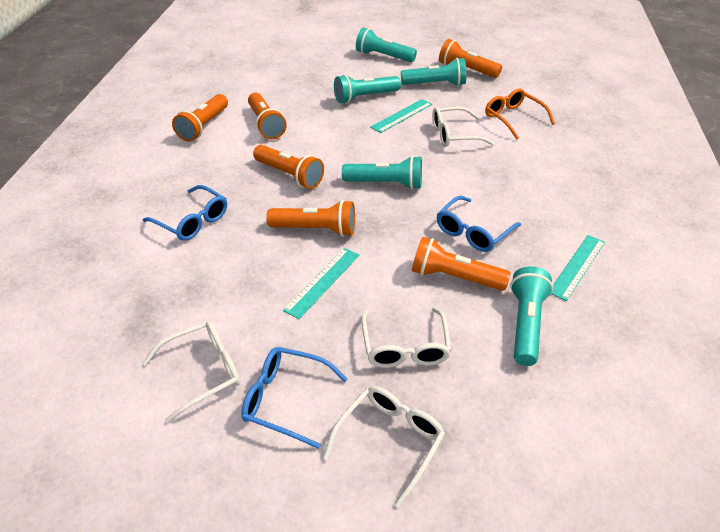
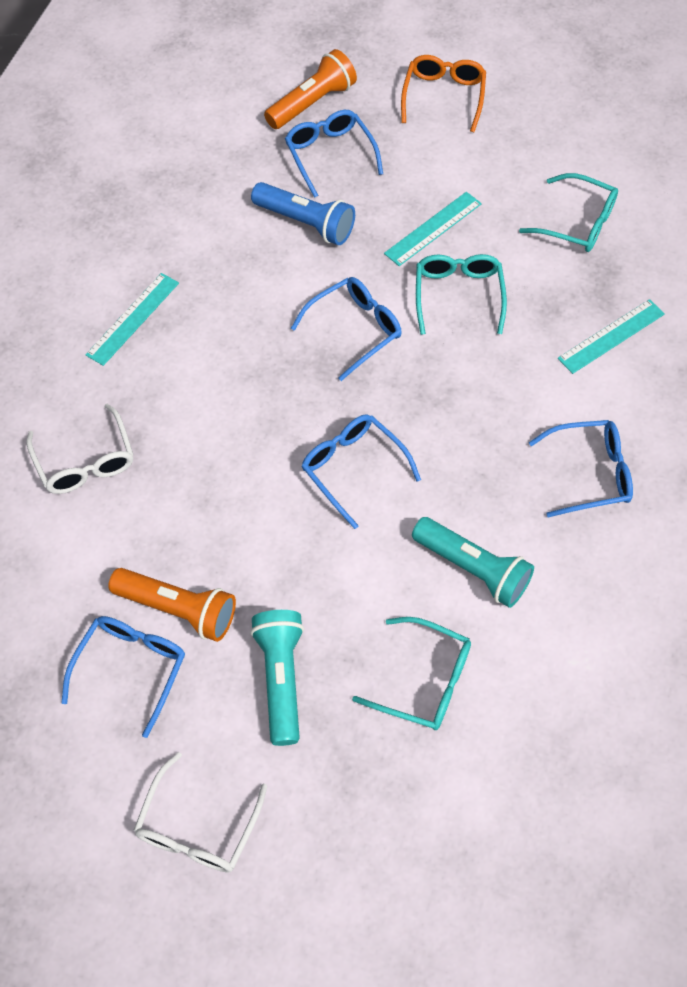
blue flashlight: 0 -> 1
blue glasses: 3 -> 5
orange flashlight: 6 -> 2
turquoise flashlight: 5 -> 2
turquoise glasses: 0 -> 3
white glasses: 4 -> 2

